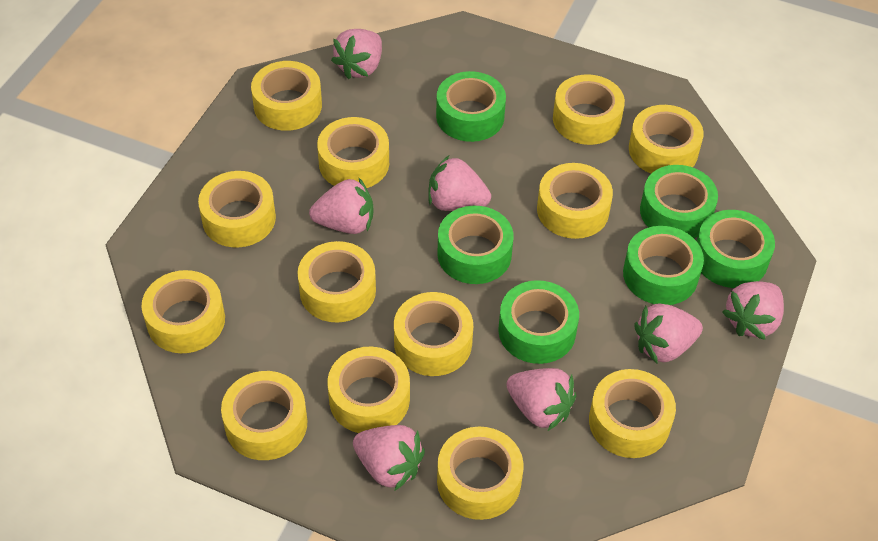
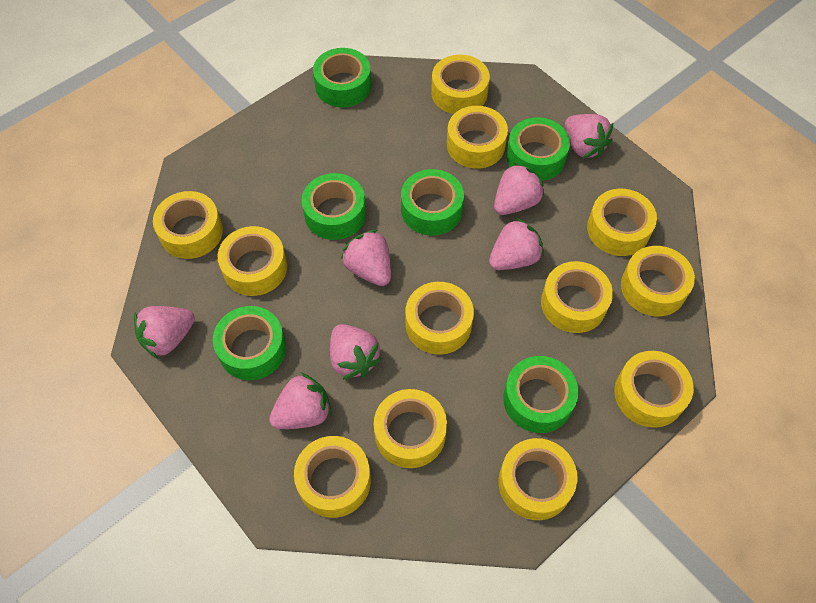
yellow tape: 13 -> 12

